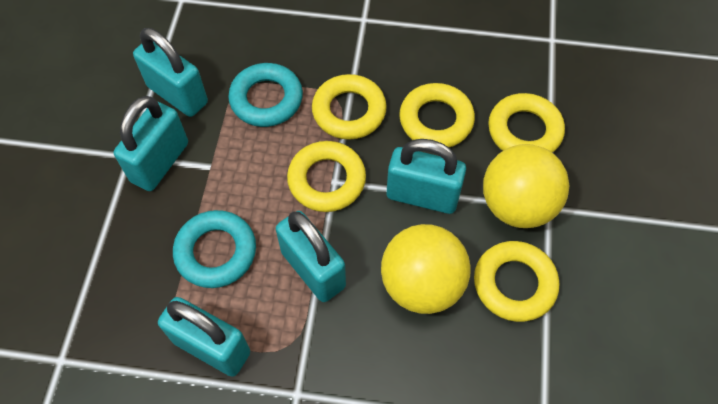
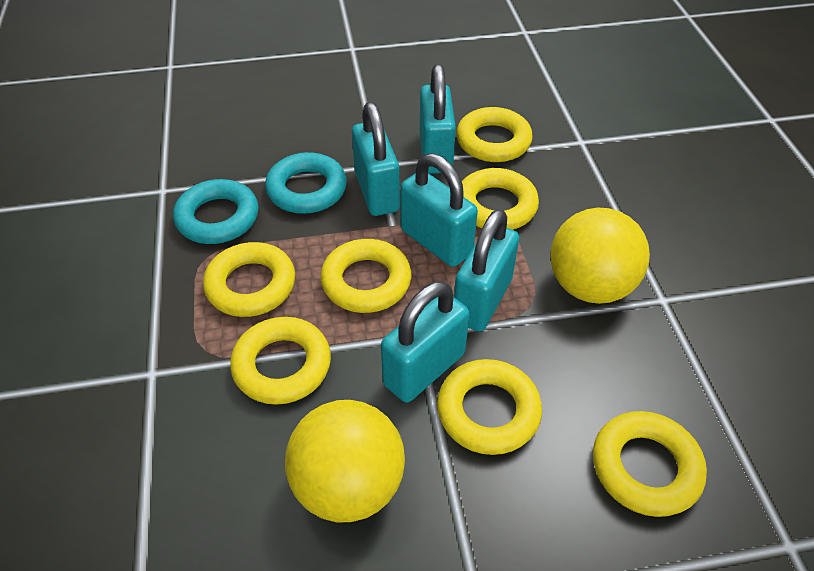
yellow ring: 5 -> 7

